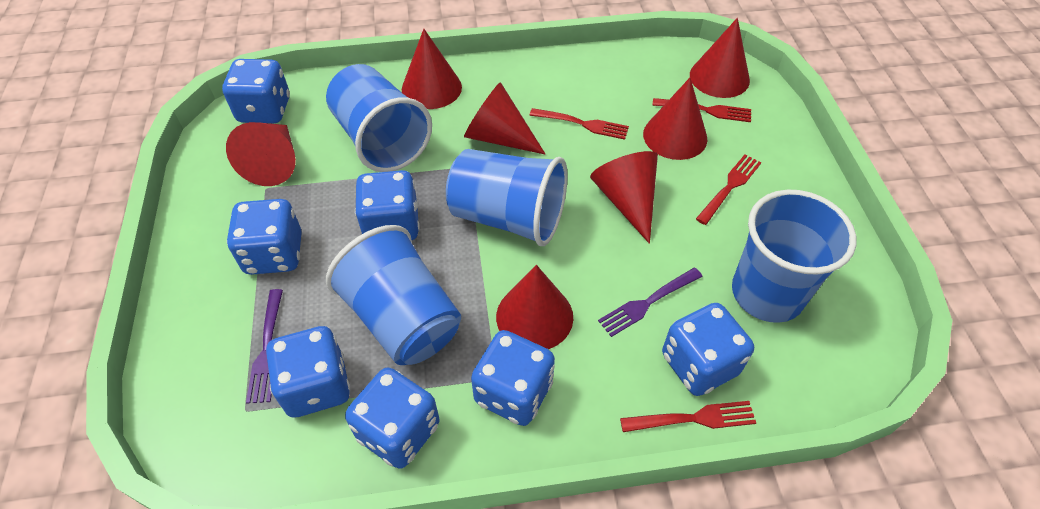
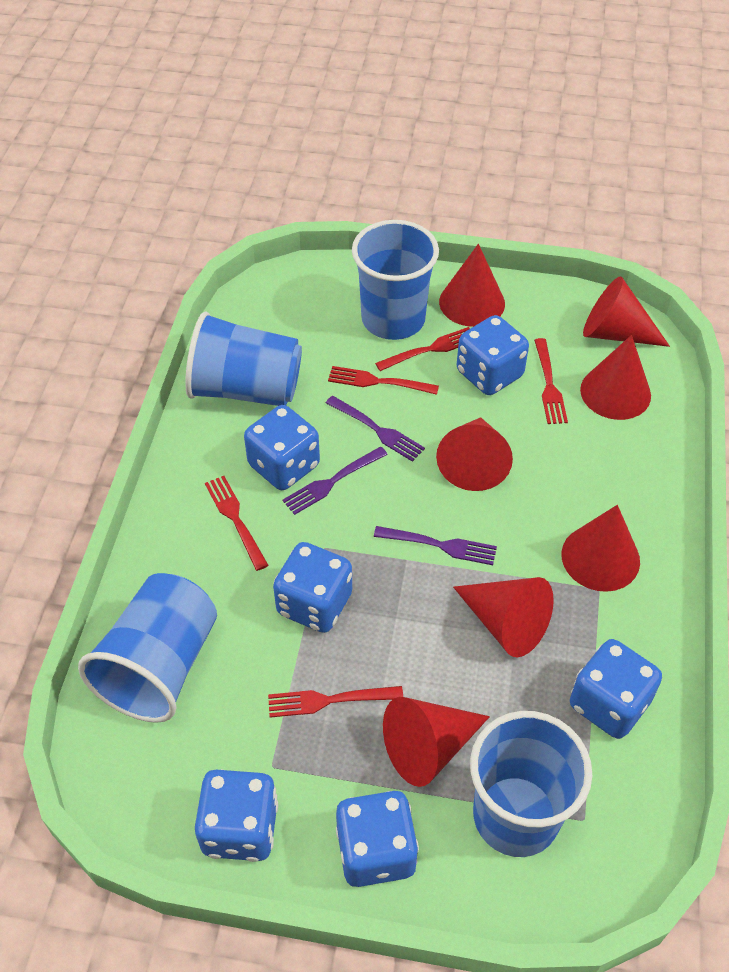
blue dice: 7 -> 6
purple fork: 2 -> 3
red fork: 4 -> 5

